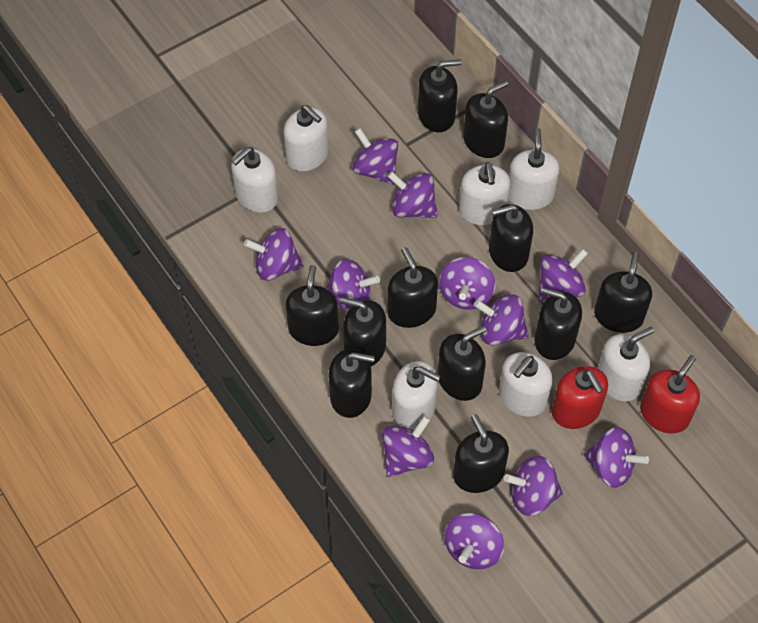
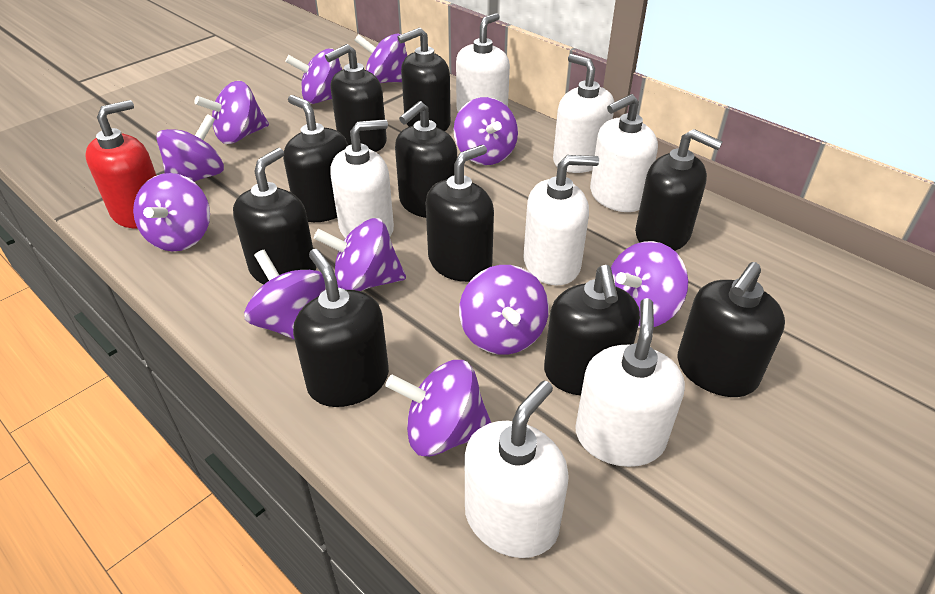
black soap dispenser: 11 -> 10
red soap dispenser: 2 -> 1

